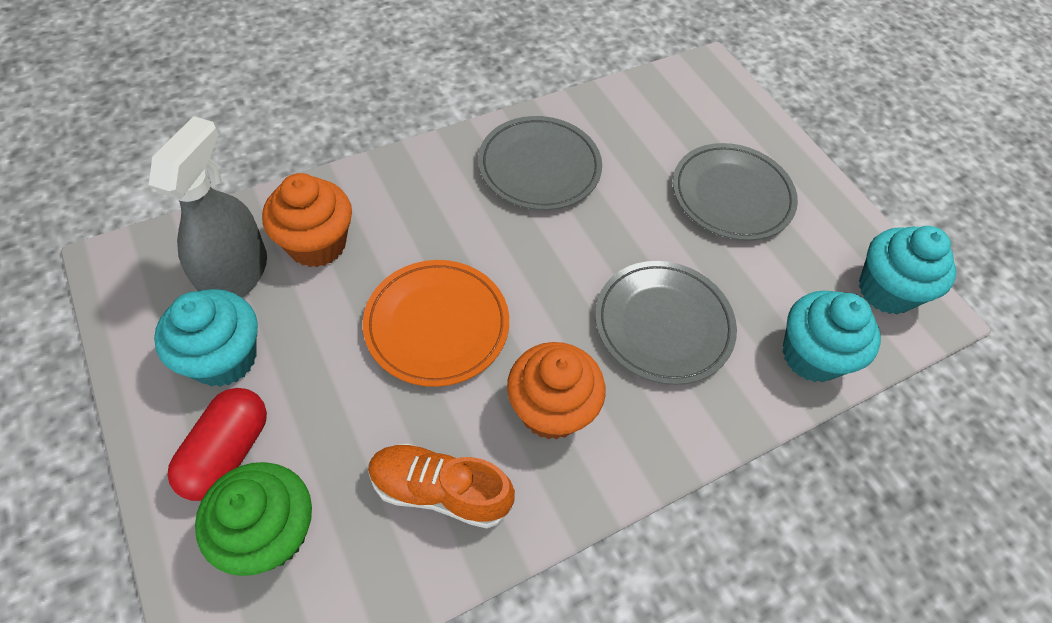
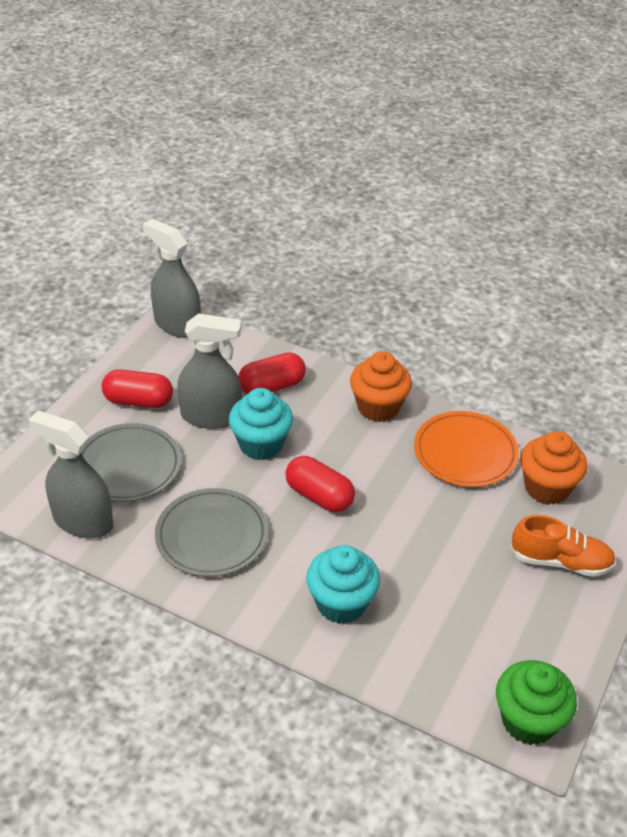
grey plate: 3 -> 2
grey spray bottle: 1 -> 3
red capsule: 1 -> 3
turquoise cupcake: 3 -> 2

